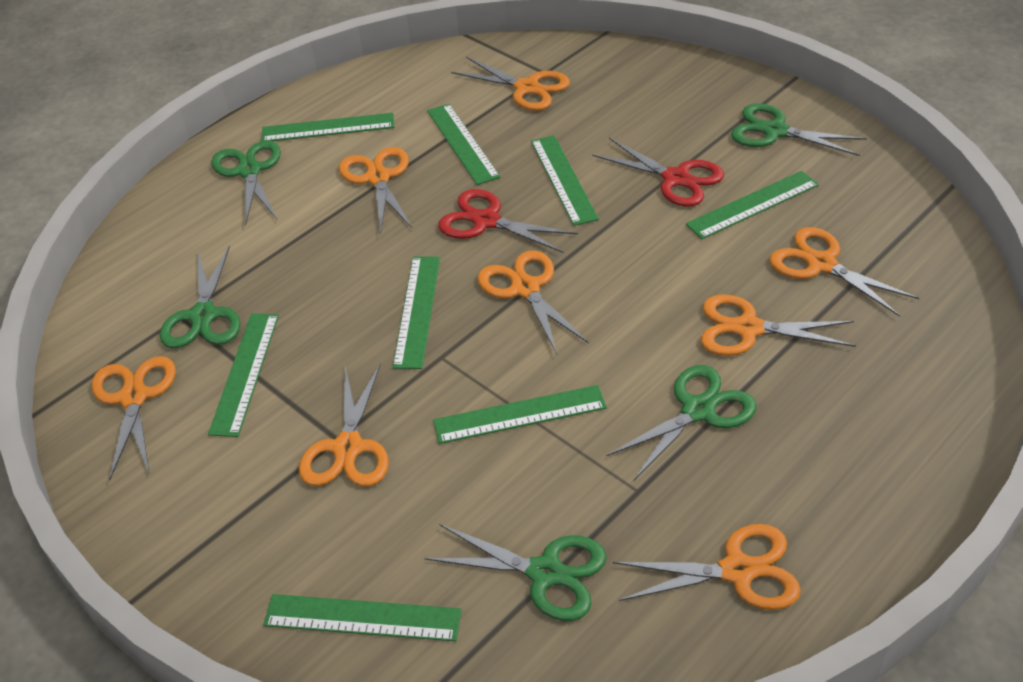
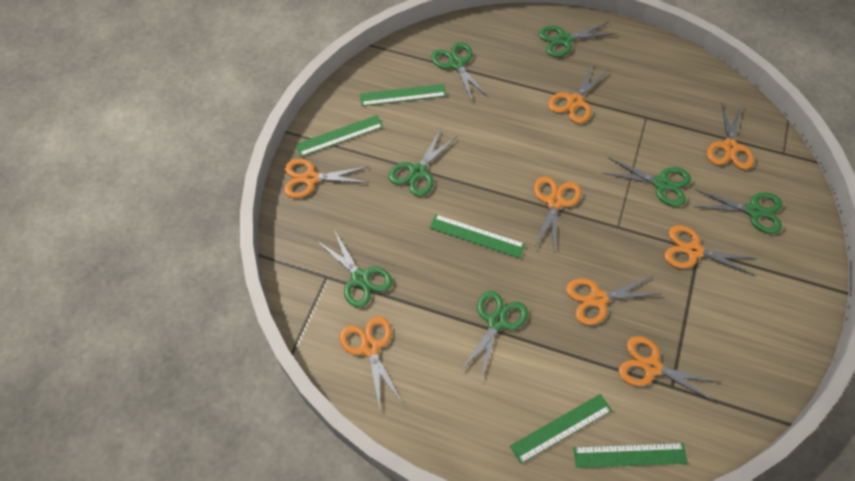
green ruler: 8 -> 5
green scissors: 5 -> 7
red scissors: 2 -> 0

